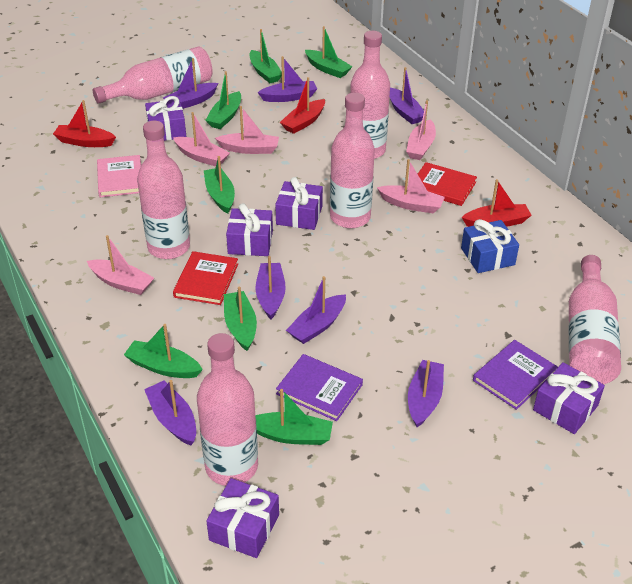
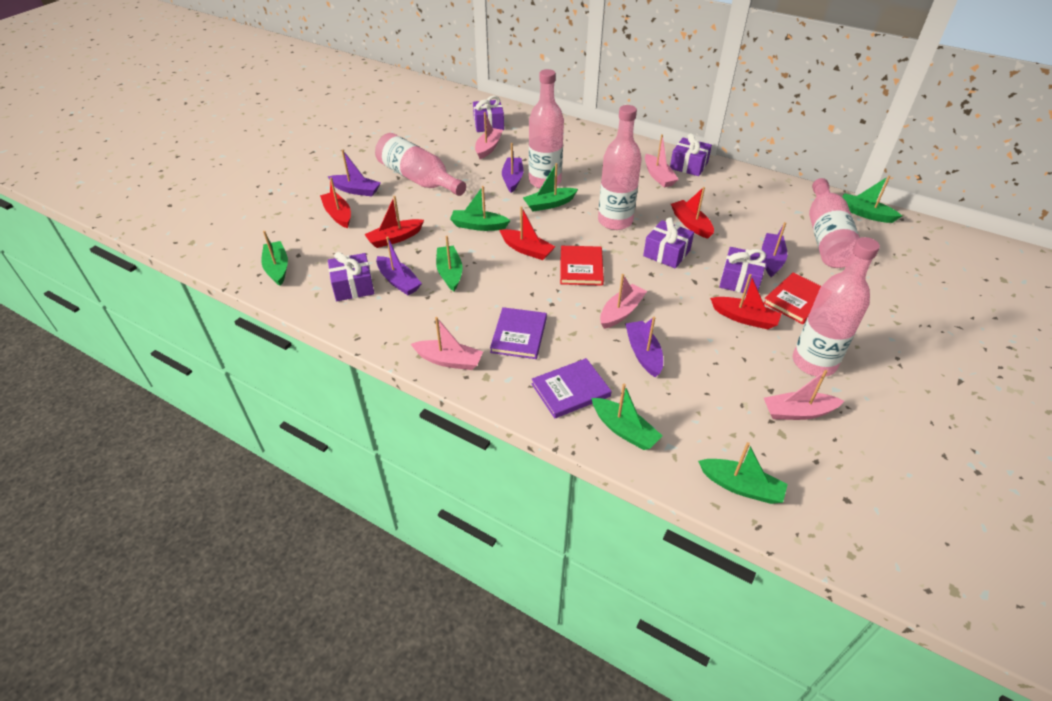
blue gift: 1 -> 0
pink book: 1 -> 0
pink bottle: 6 -> 5
purple boat: 7 -> 5
red boat: 3 -> 5

